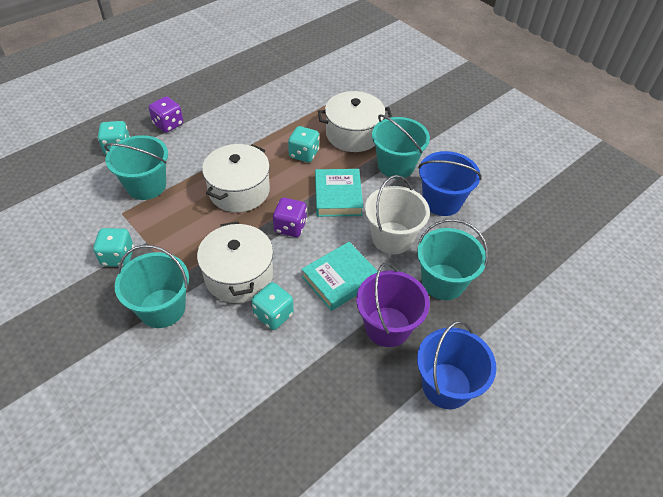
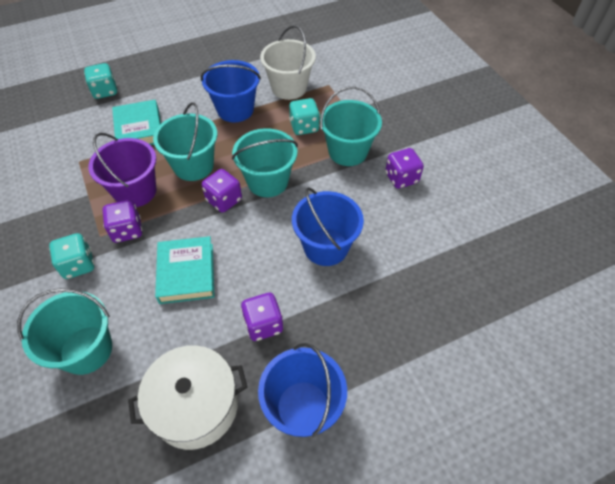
blue bucket: 2 -> 3
purple dice: 2 -> 4
turquoise dice: 4 -> 3
white pot: 3 -> 1

